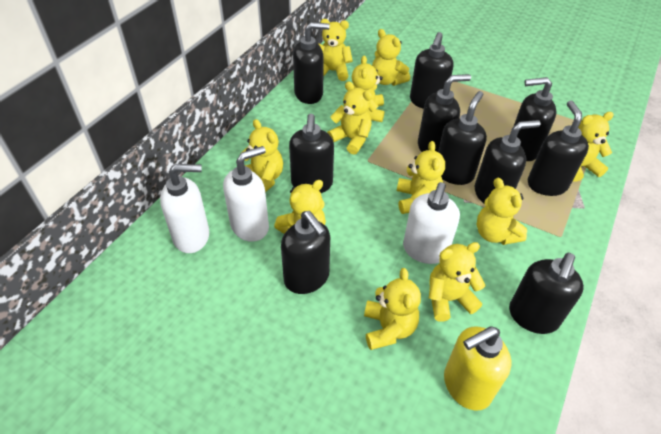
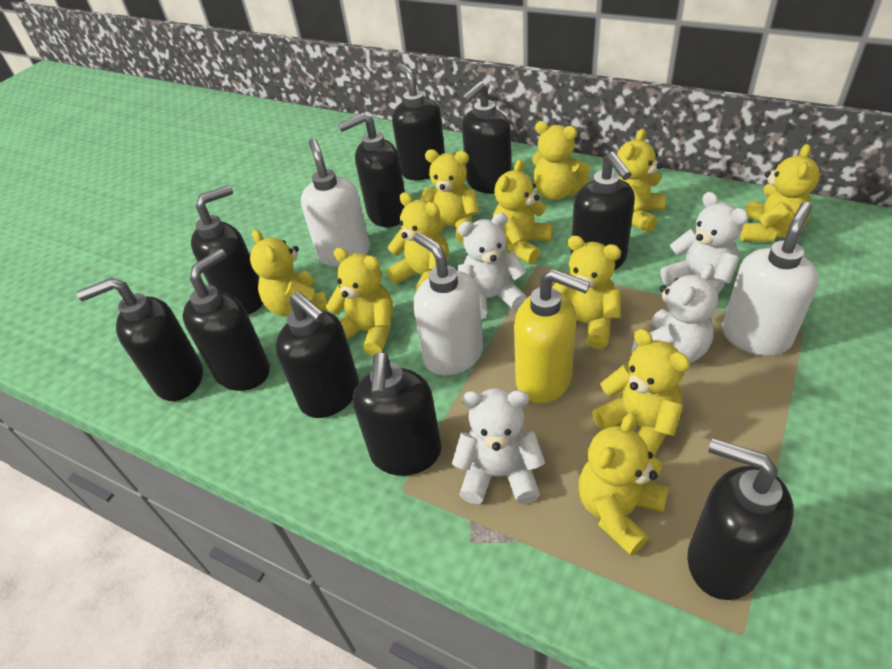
white teddy bear: 0 -> 4

